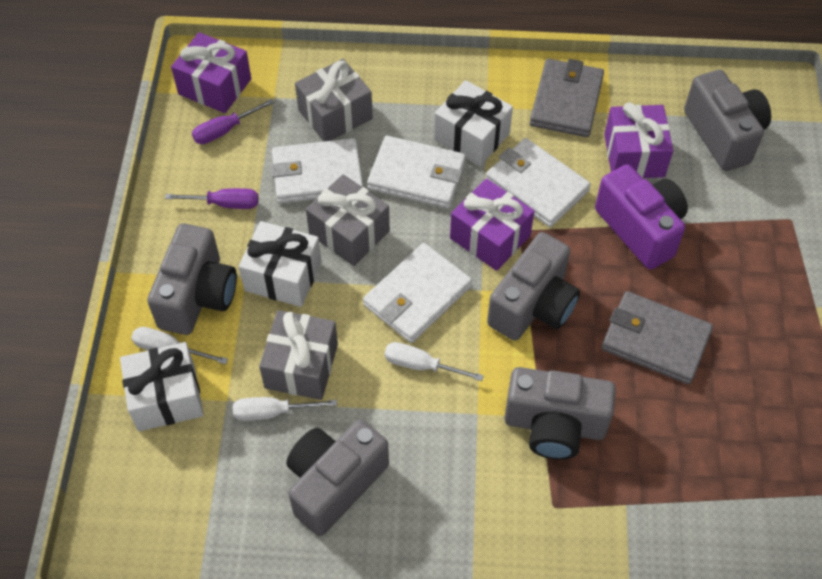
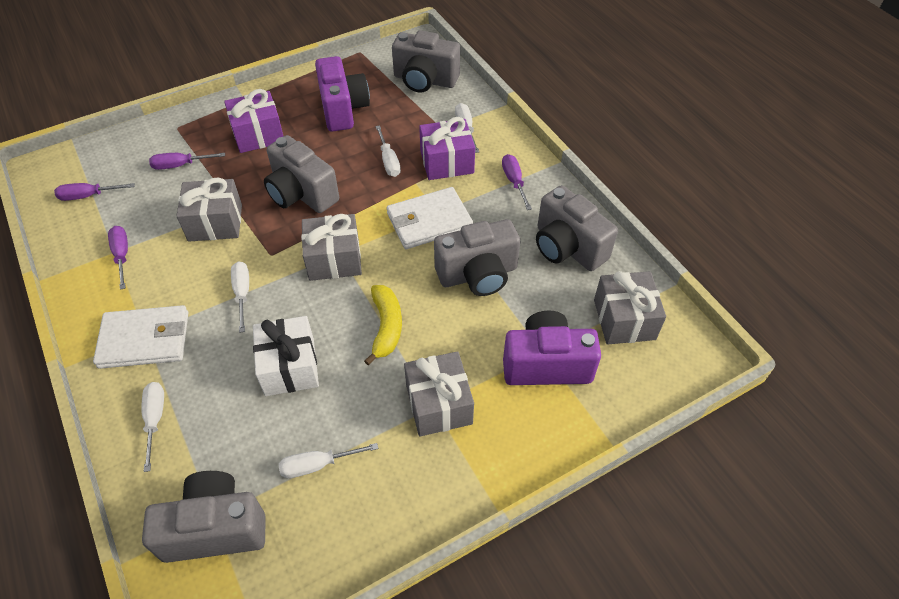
grey gift: 3 -> 4
grey wallet: 2 -> 0
purple camera: 1 -> 2
purple gift: 3 -> 2
purple screwdriver: 2 -> 4
white gift: 3 -> 1
white screwdriver: 3 -> 5
white wallet: 4 -> 2
yellow banana: 0 -> 1

